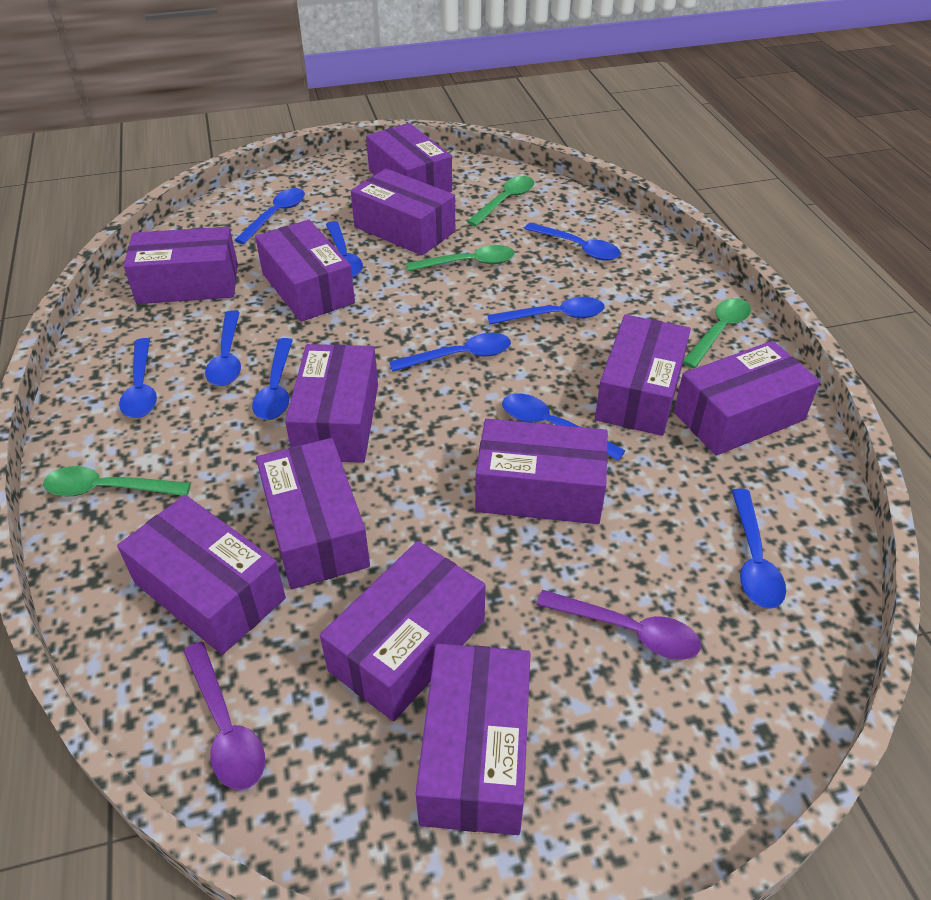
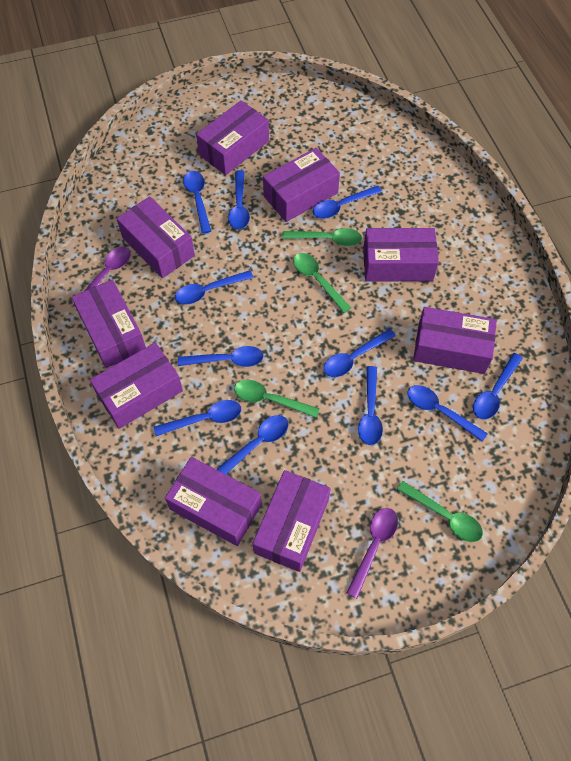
blue spoon: 10 -> 11
purple box: 12 -> 9

